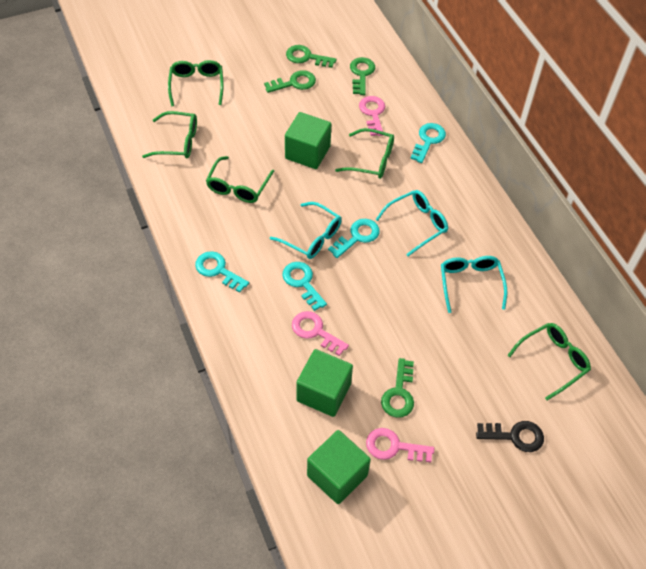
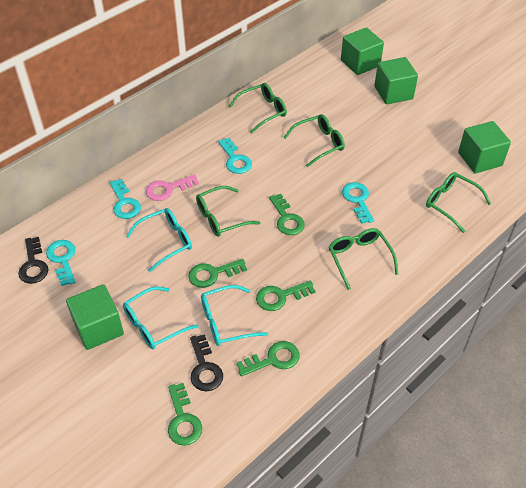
black key: 1 -> 2
green cube: 3 -> 4
green key: 4 -> 5
pink key: 3 -> 1

